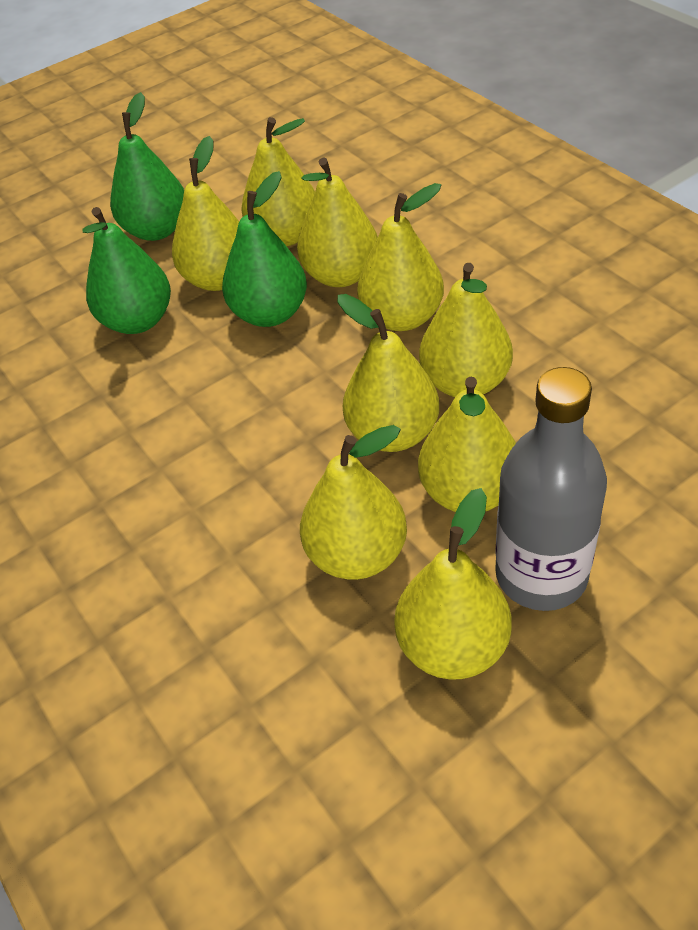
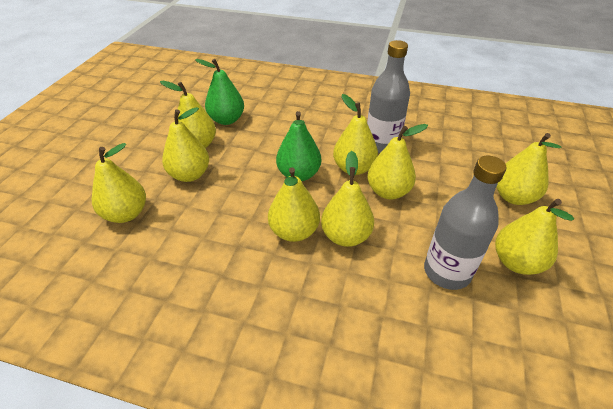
green pear: 3 -> 2
grey bottle: 1 -> 2

